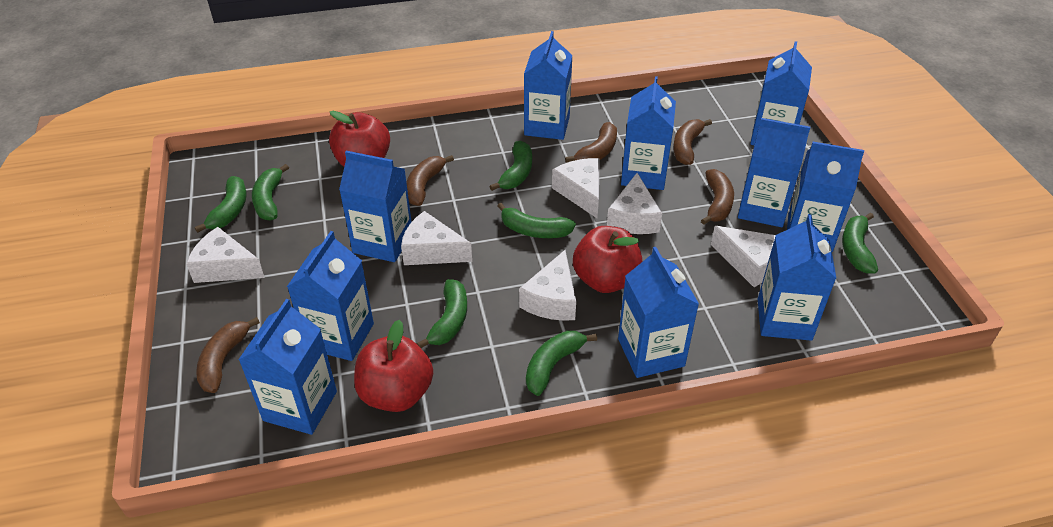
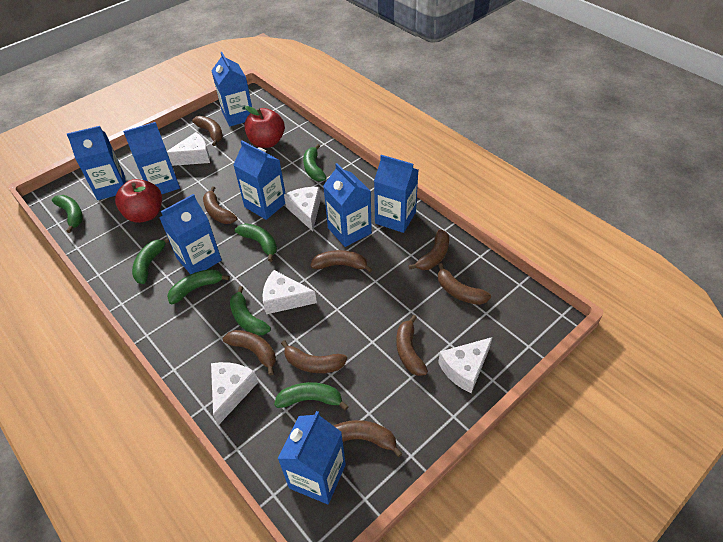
blue carton: 10 -> 8
brown banana: 5 -> 9
red apple: 3 -> 2
white cheese: 6 -> 5

